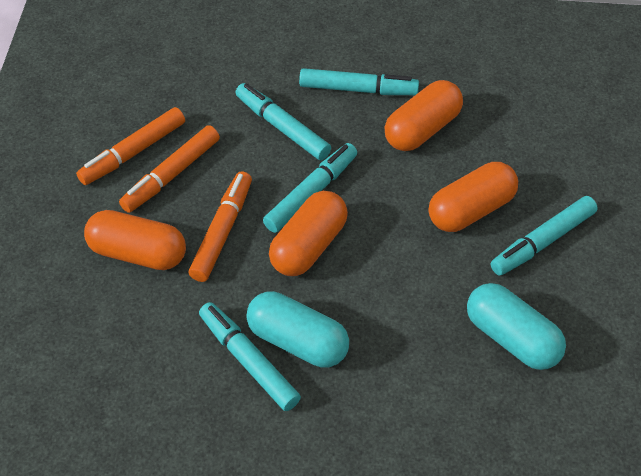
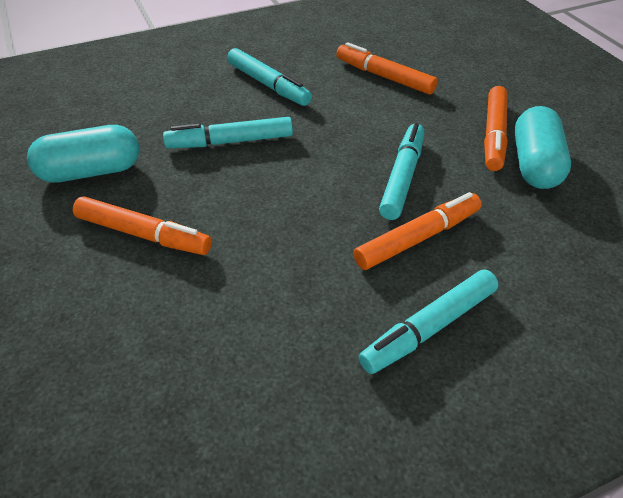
orange capsule: 4 -> 0
orange marker: 3 -> 4
turquoise marker: 5 -> 4

